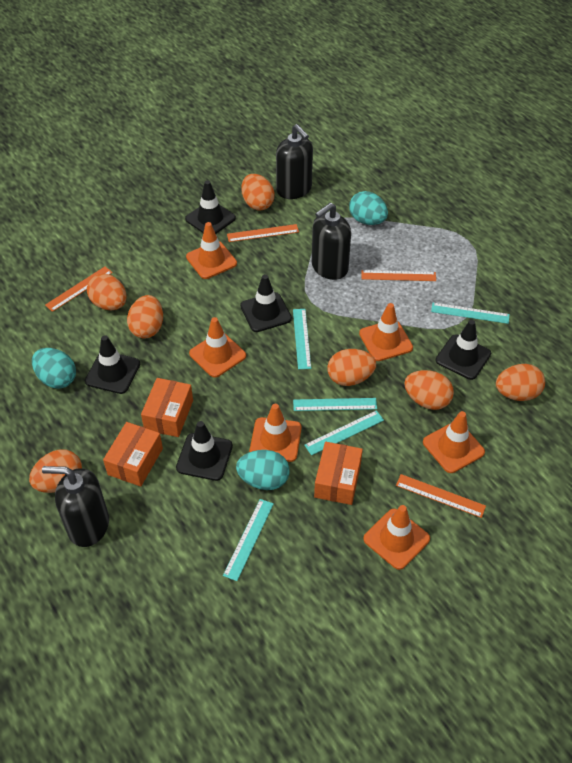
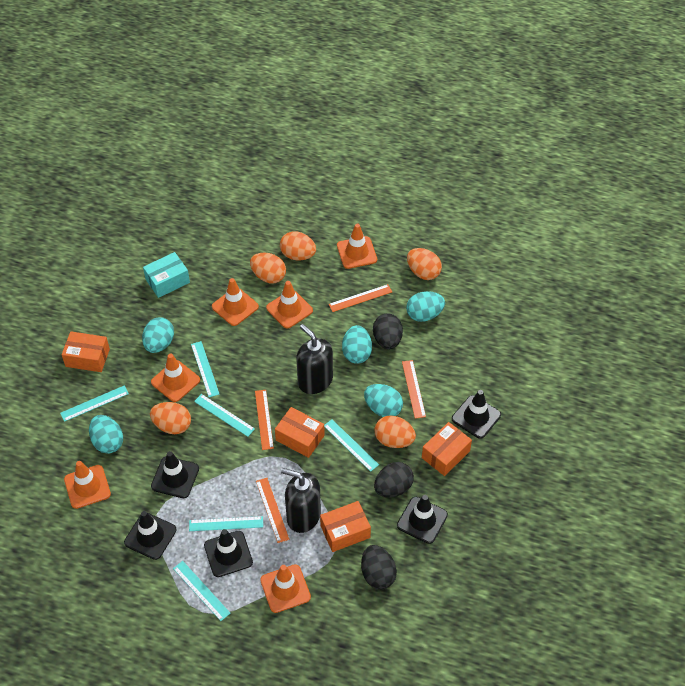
black egg: 0 -> 3
black soap dispenser: 3 -> 2
orange box: 3 -> 4
orange egg: 7 -> 5
turquoise box: 0 -> 1
turquoise egg: 3 -> 5
turquoise ruler: 5 -> 6

